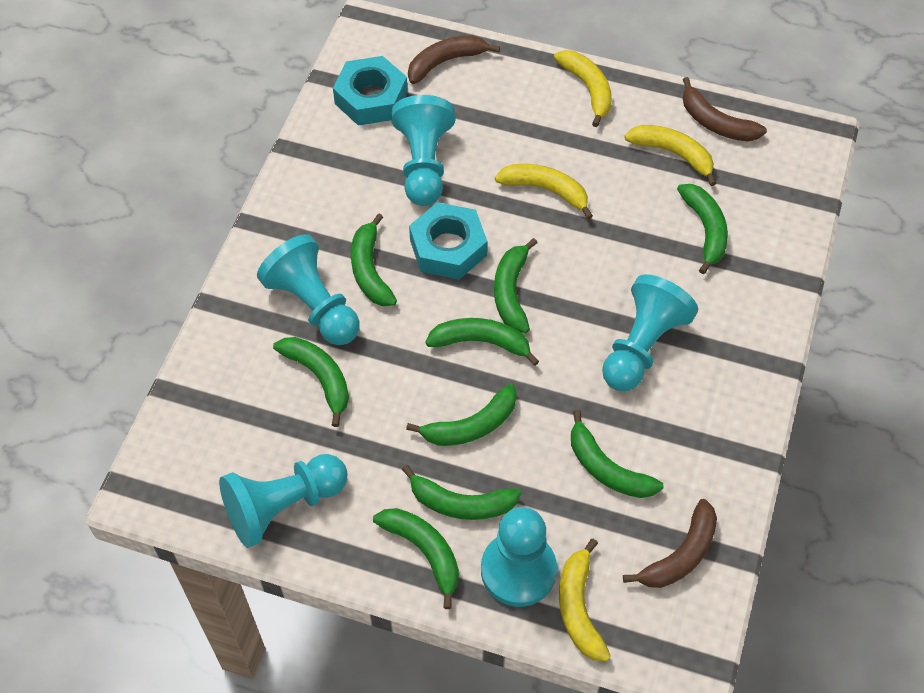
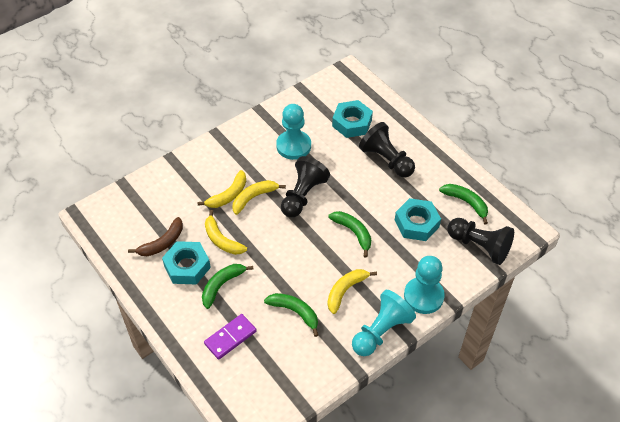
black pawn: 0 -> 3
brown banana: 3 -> 1
green banana: 9 -> 4
purple domino: 0 -> 1
turquoise nut: 2 -> 3
turquoise pawn: 5 -> 3

